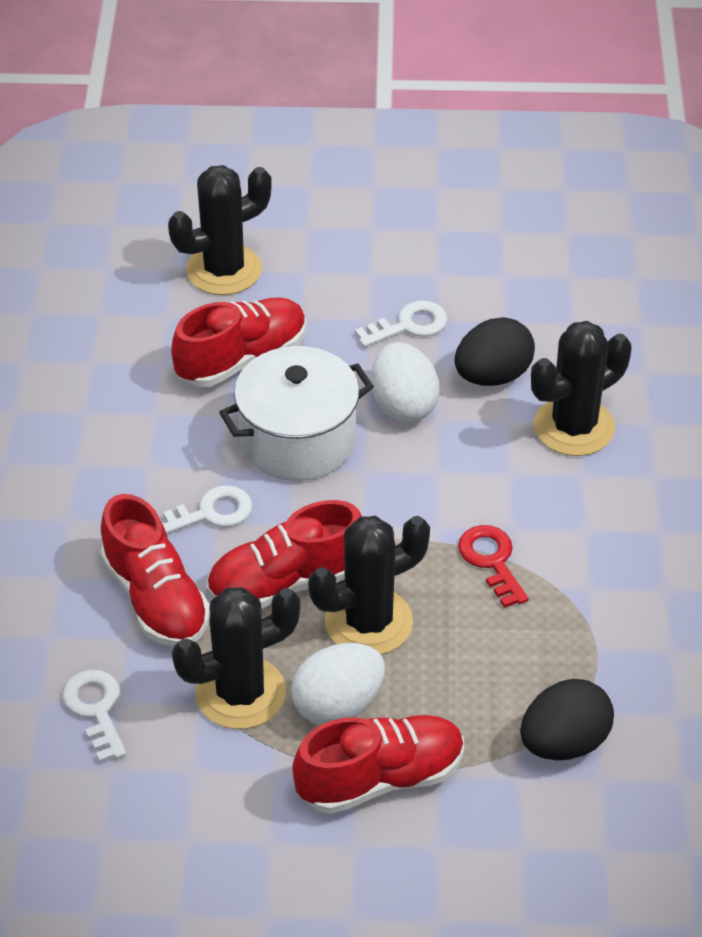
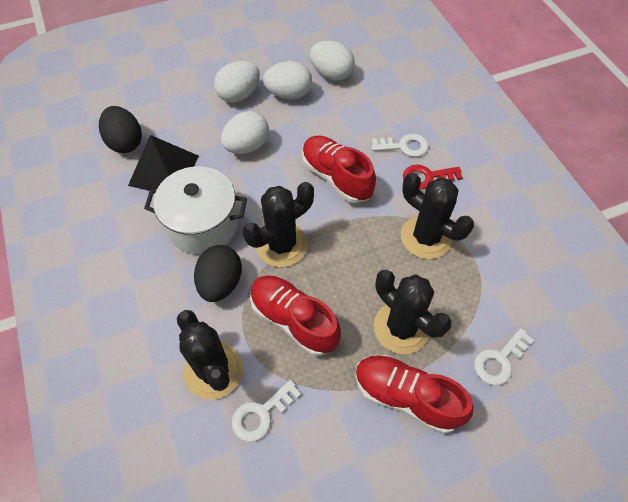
black pyramid: 0 -> 1
red shoe: 4 -> 3
white egg: 2 -> 4

